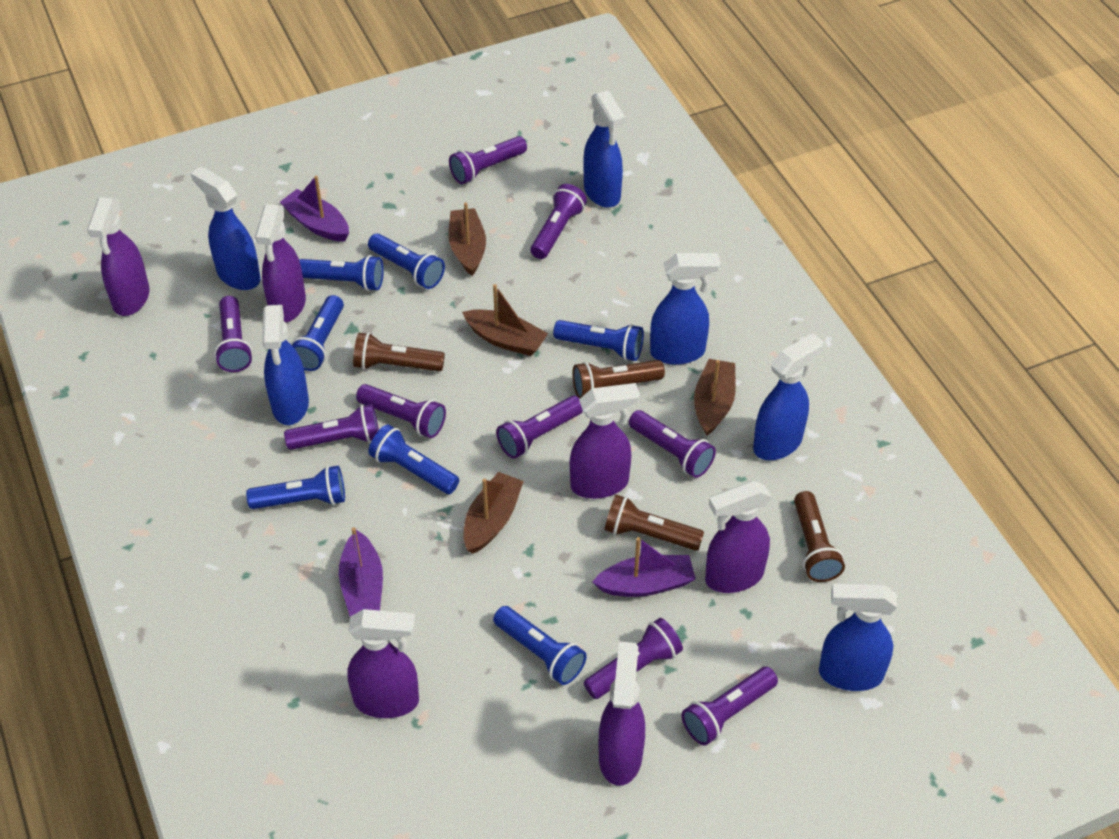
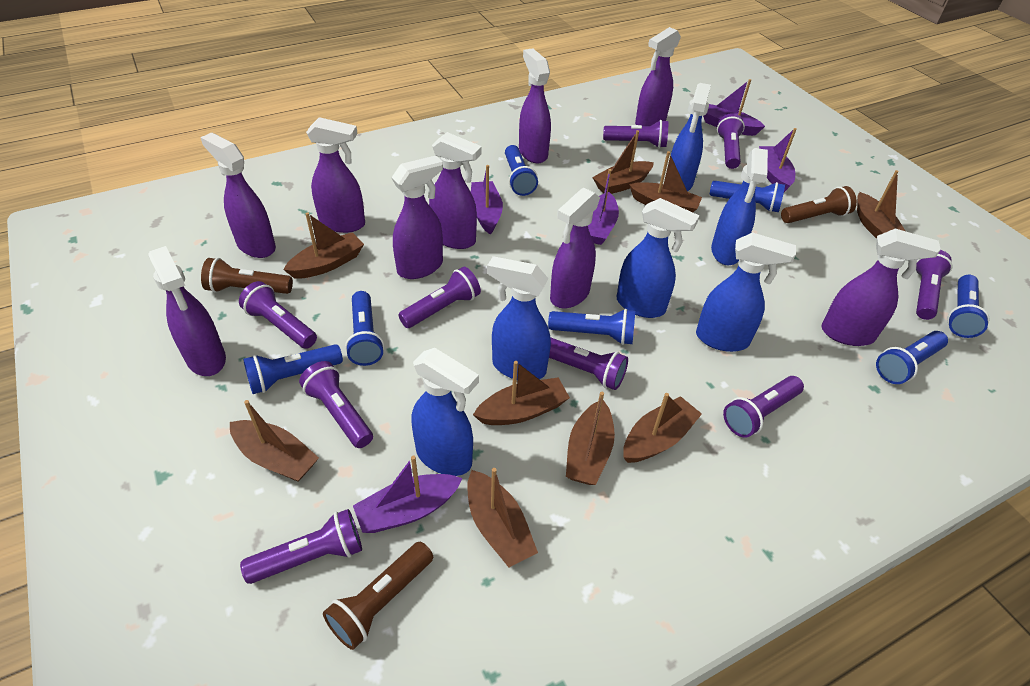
brown boat: 4 -> 9
brown flashlight: 4 -> 3
purple boat: 3 -> 5
purple spray bottle: 6 -> 9

